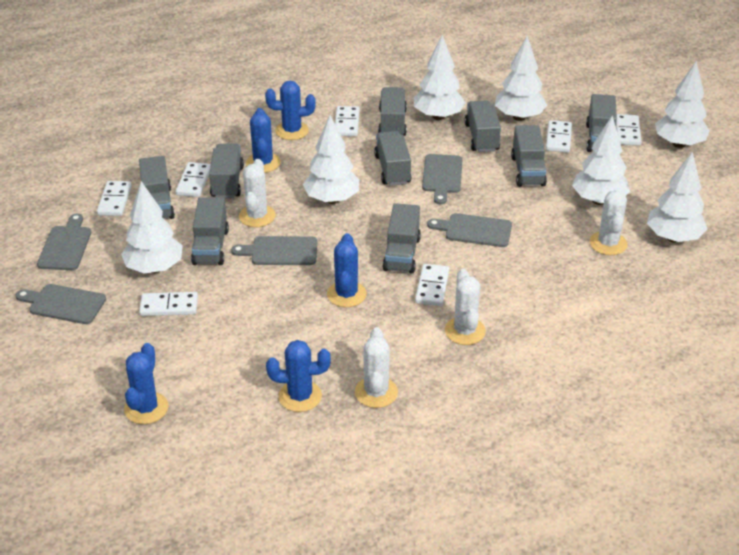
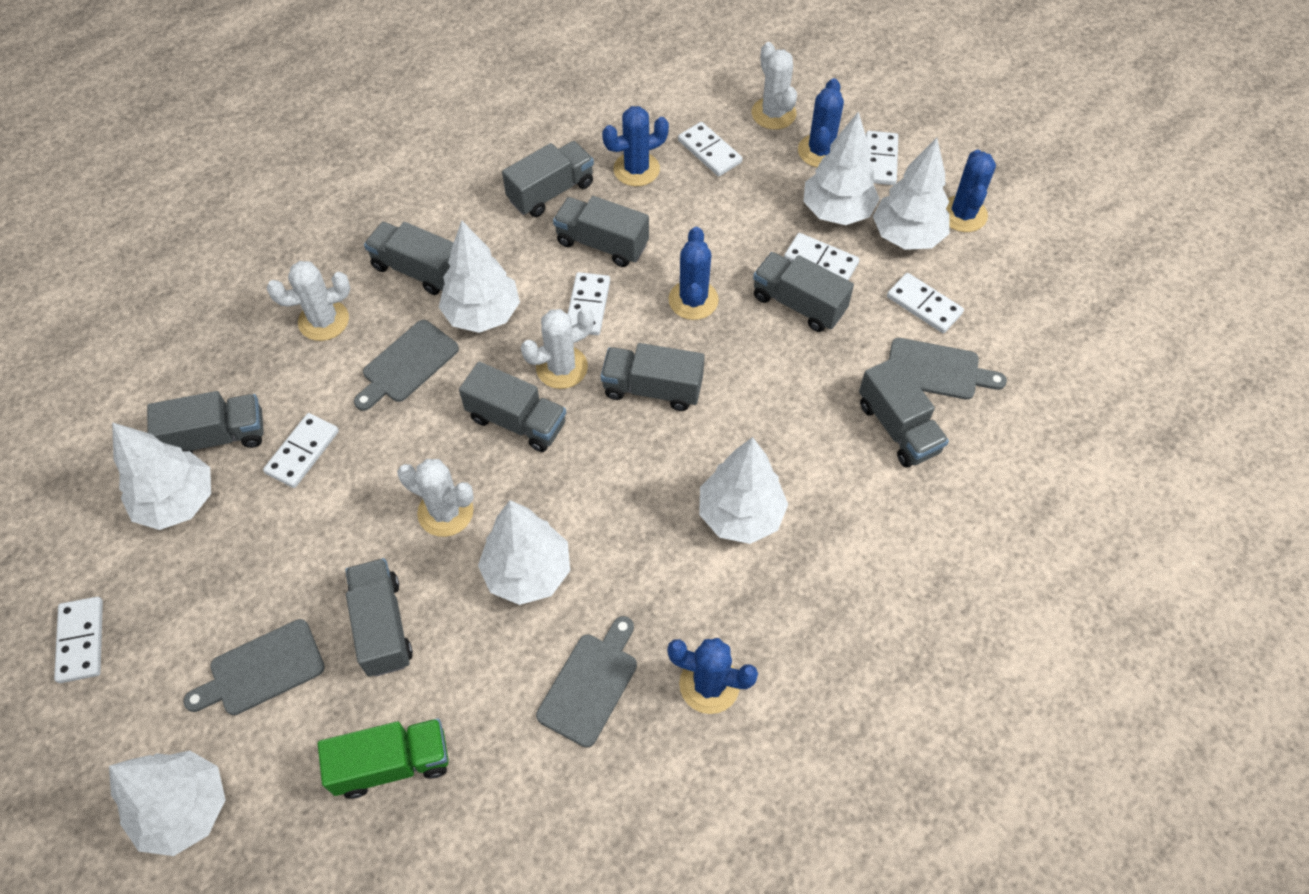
green truck: 0 -> 1
grey cutting board: 5 -> 4

